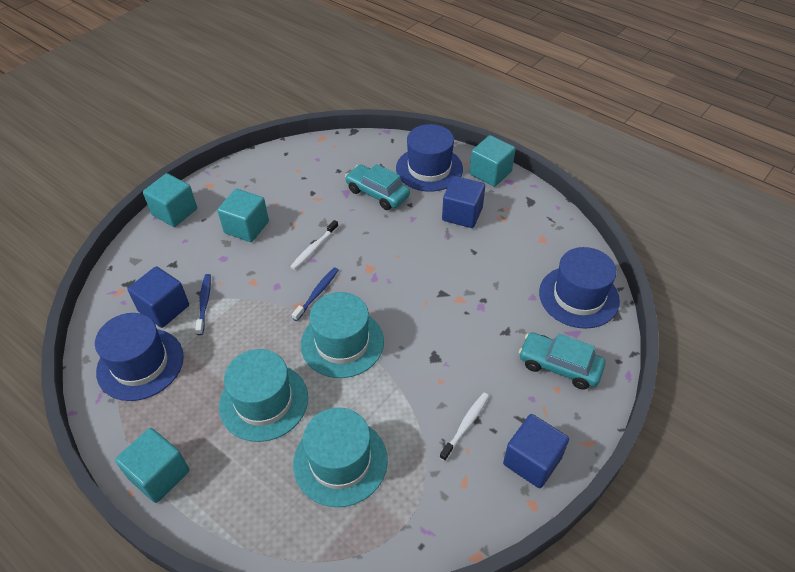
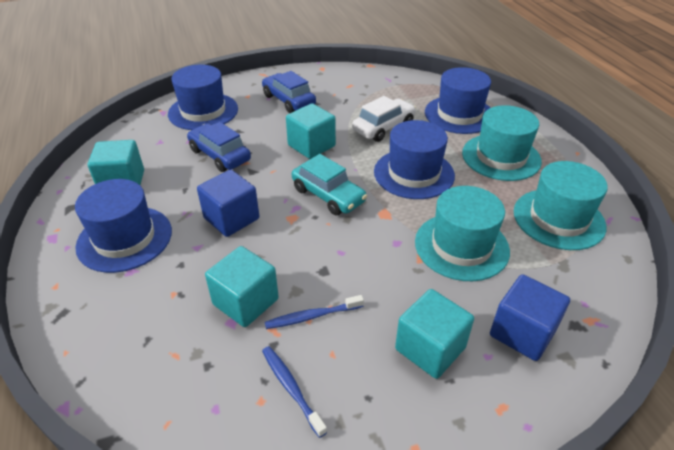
blue car: 0 -> 2
blue cube: 3 -> 2
blue hat: 3 -> 4
turquoise car: 2 -> 1
white car: 0 -> 1
white toothbrush: 2 -> 0

